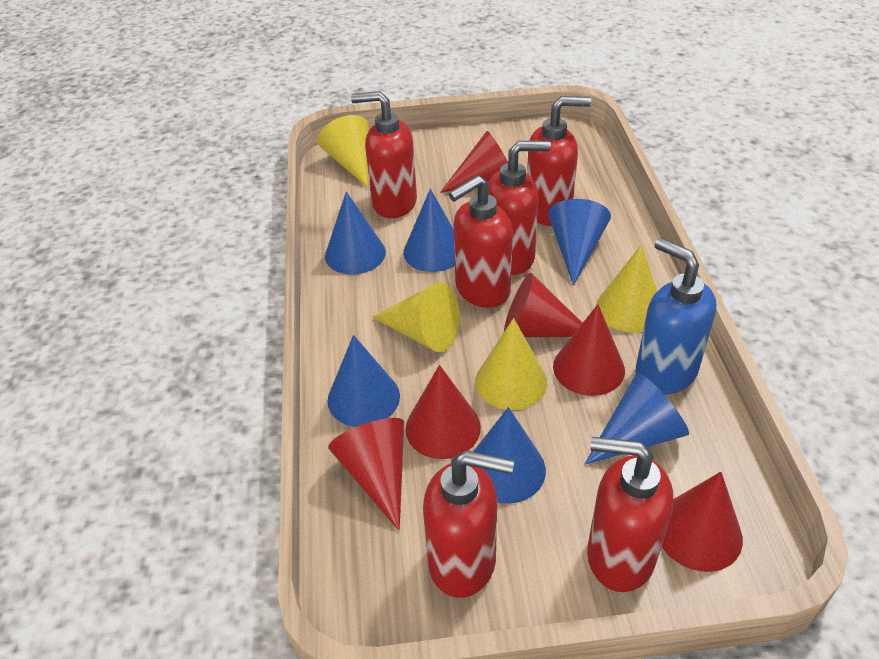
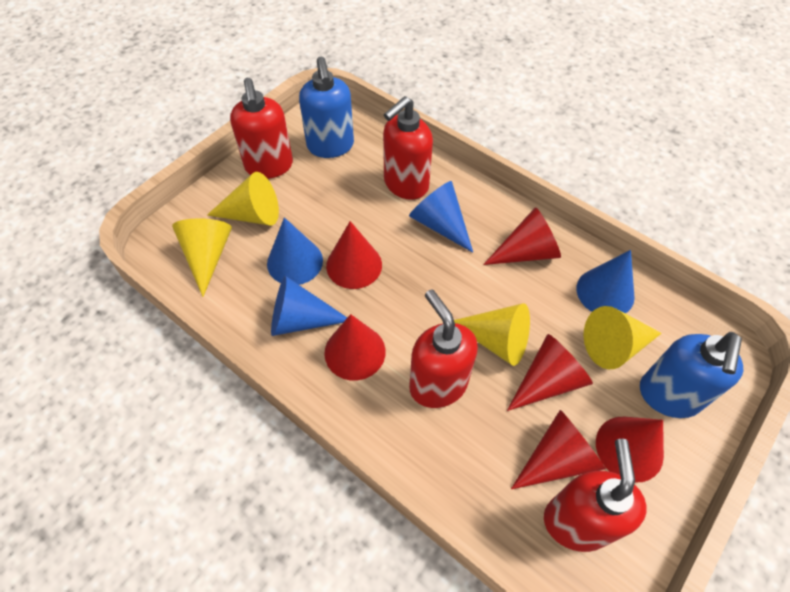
blue cone: 6 -> 4
blue soap dispenser: 1 -> 2
red soap dispenser: 6 -> 4

